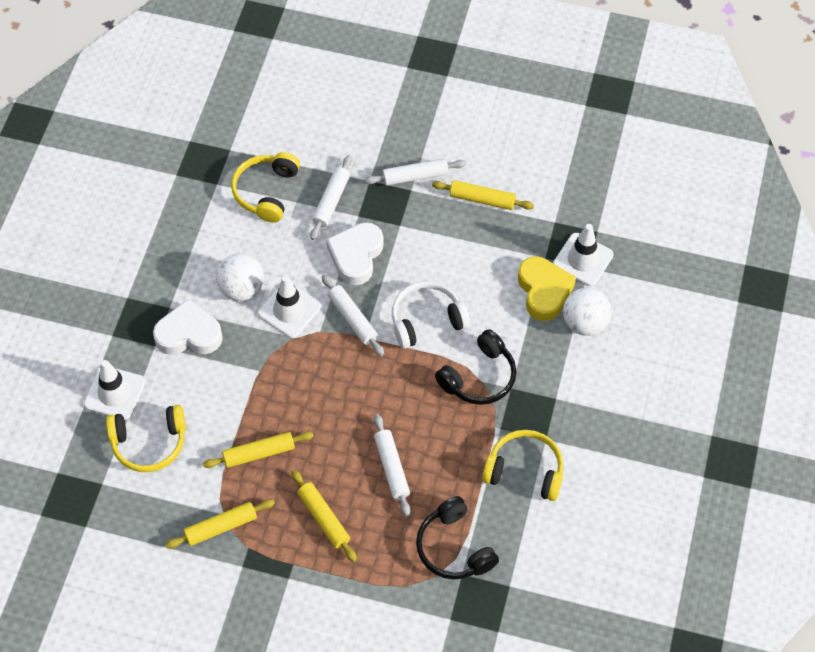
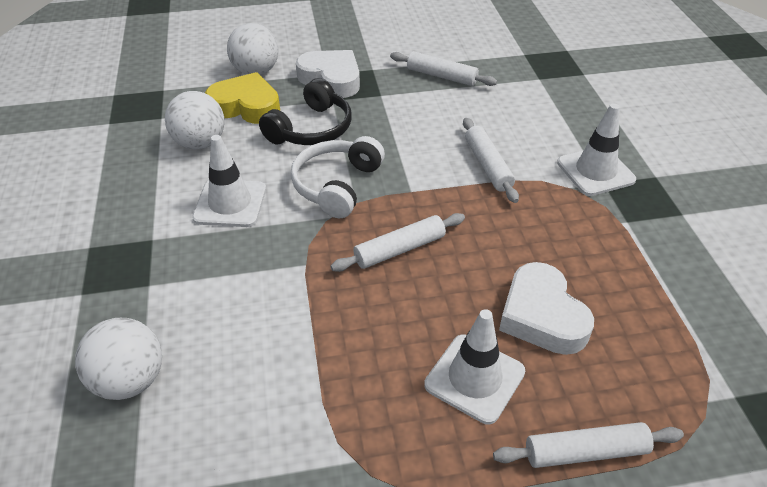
black headphones: 2 -> 1
white ball: 2 -> 3
yellow headphones: 3 -> 0
yellow rolling pin: 4 -> 0

